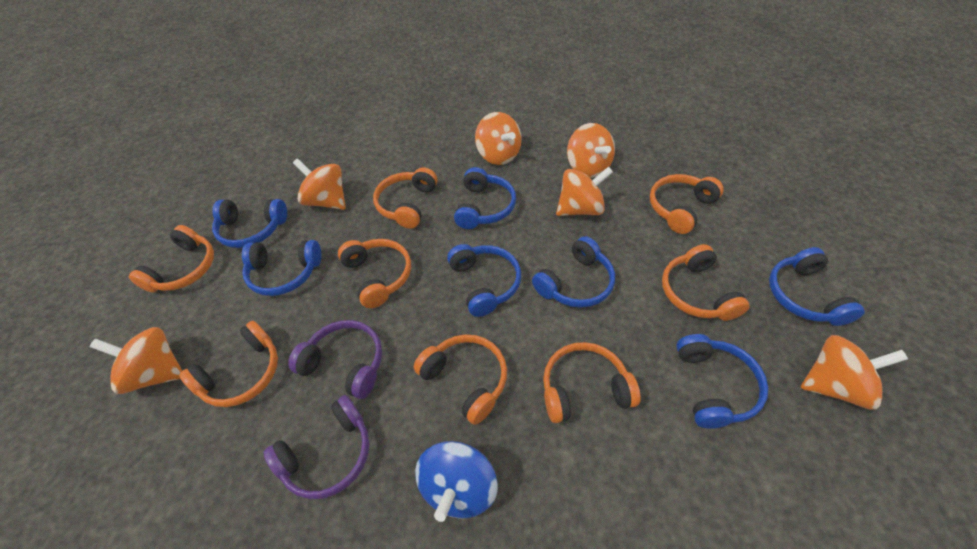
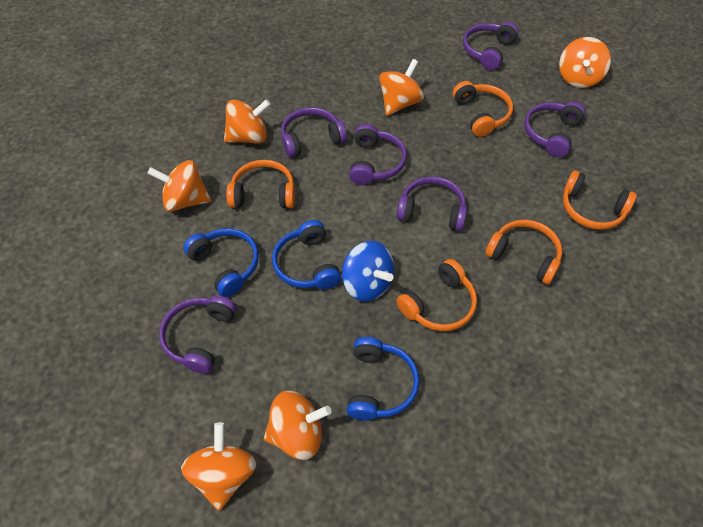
blue headphones: 7 -> 3
orange headphones: 8 -> 5
purple headphones: 2 -> 6

